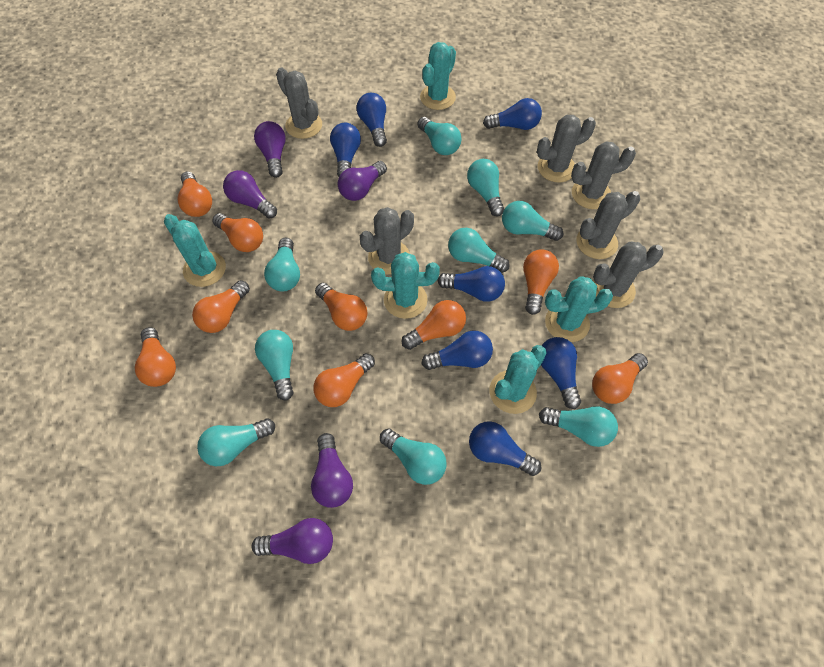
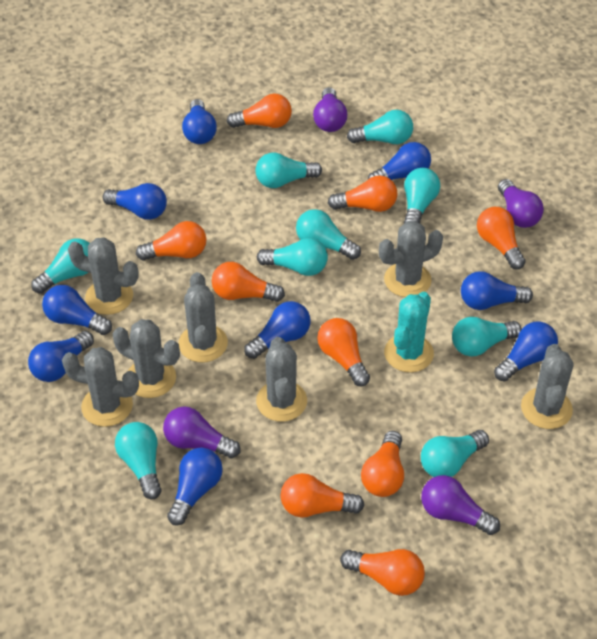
blue light bulb: 7 -> 9
grey cactus: 6 -> 7
purple light bulb: 5 -> 4
turquoise cactus: 5 -> 1

